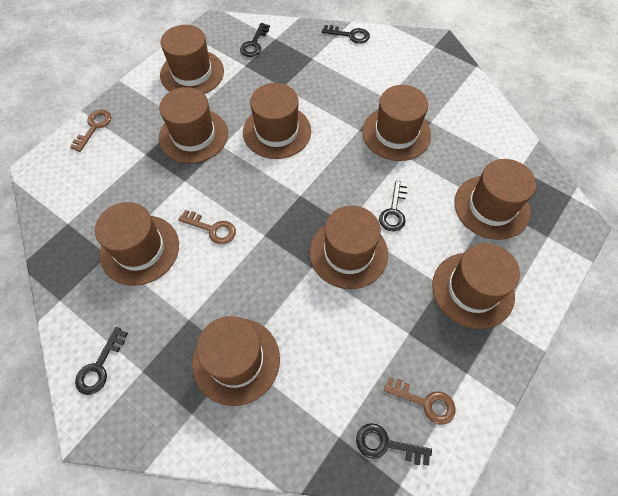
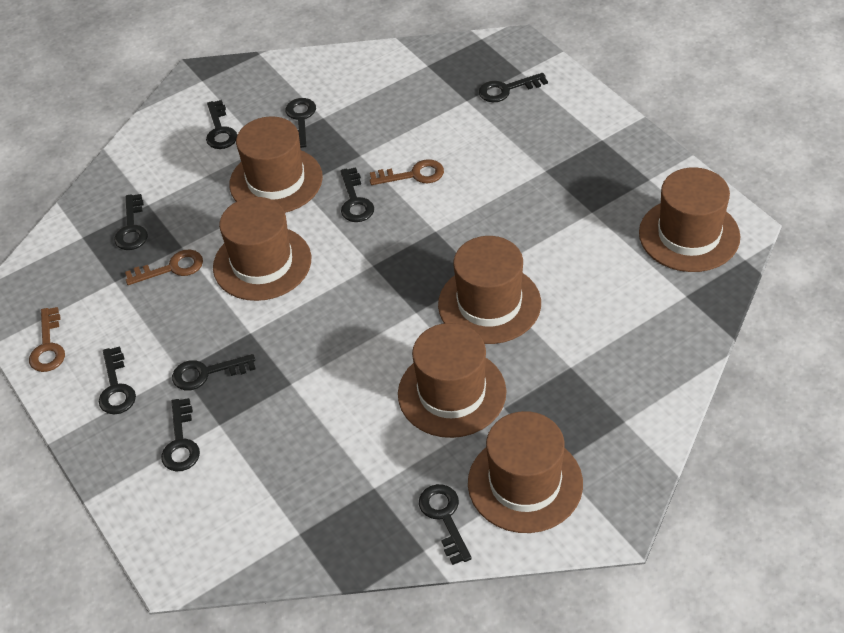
black key: 5 -> 9
brown hat: 9 -> 6

